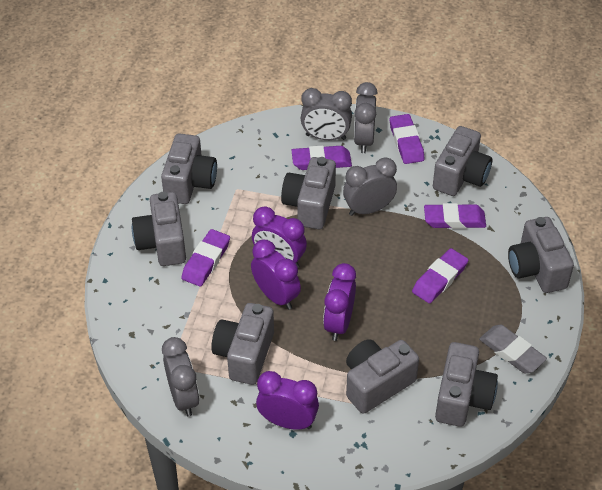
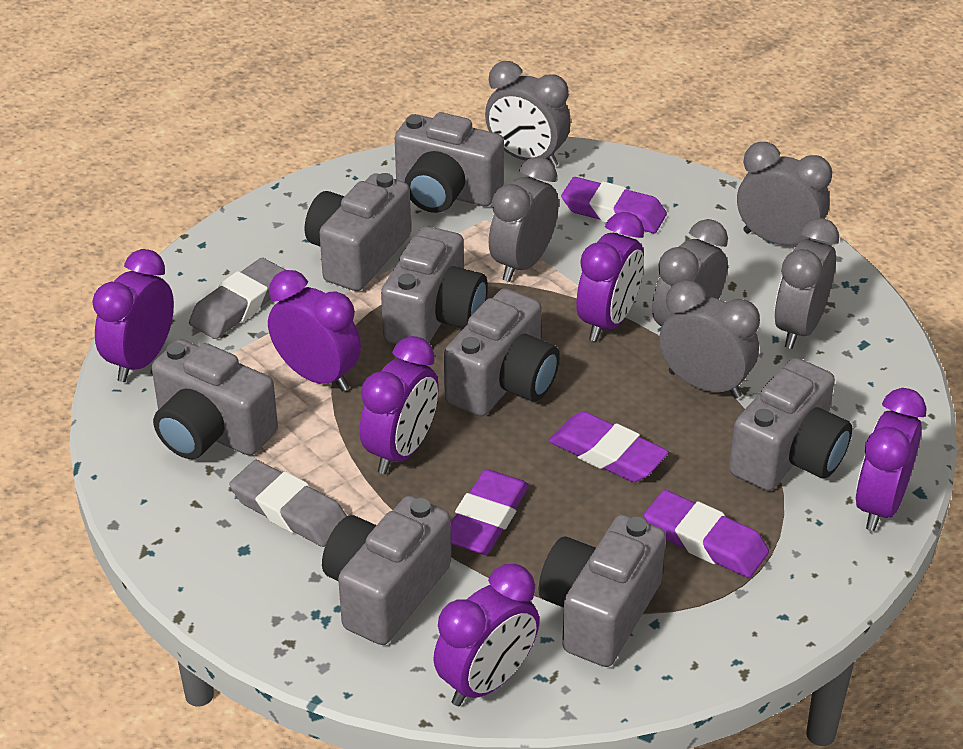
grey clock: 4 -> 6
grey eraser: 1 -> 2
purple clock: 4 -> 6
purple eraser: 5 -> 4

